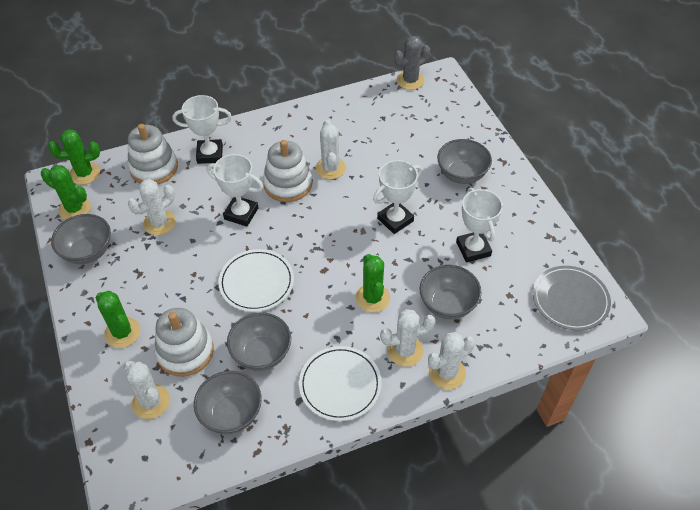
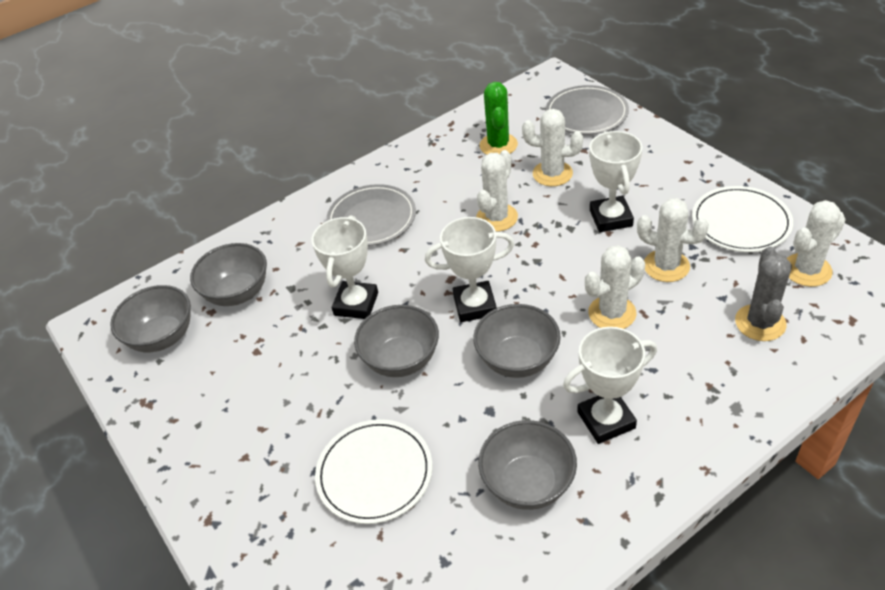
green cactus: 4 -> 1
grey plate: 1 -> 2
white stacking toy: 3 -> 0

